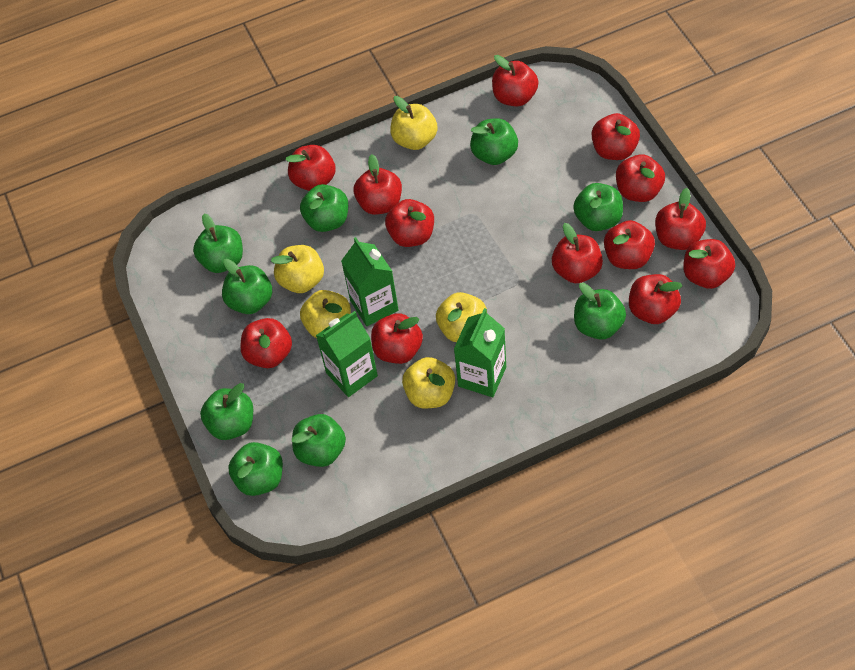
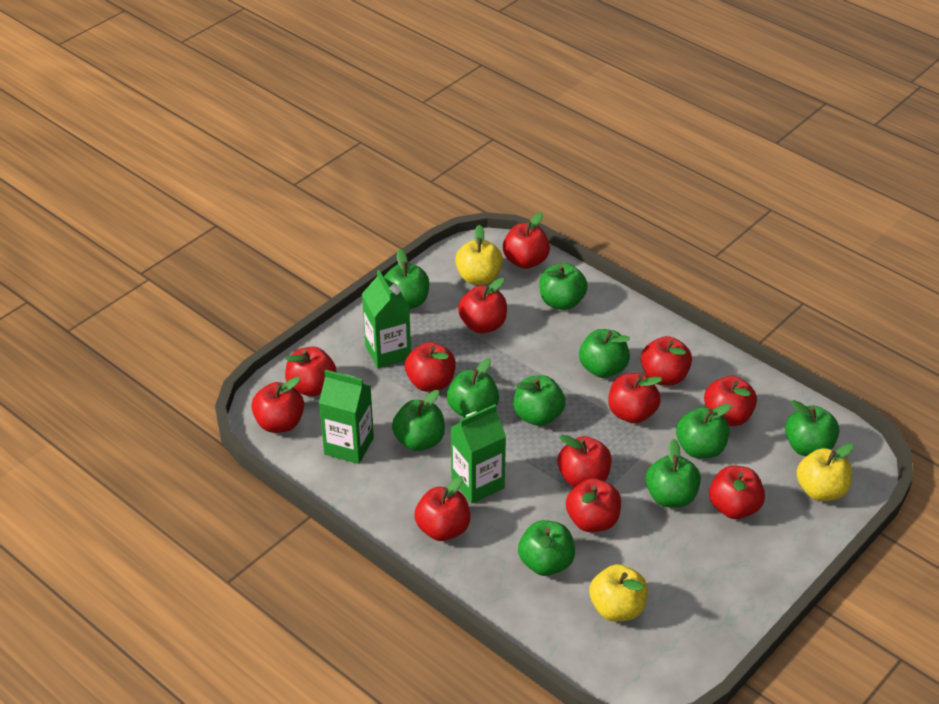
green apple: 9 -> 10
red apple: 13 -> 12
yellow apple: 5 -> 3

